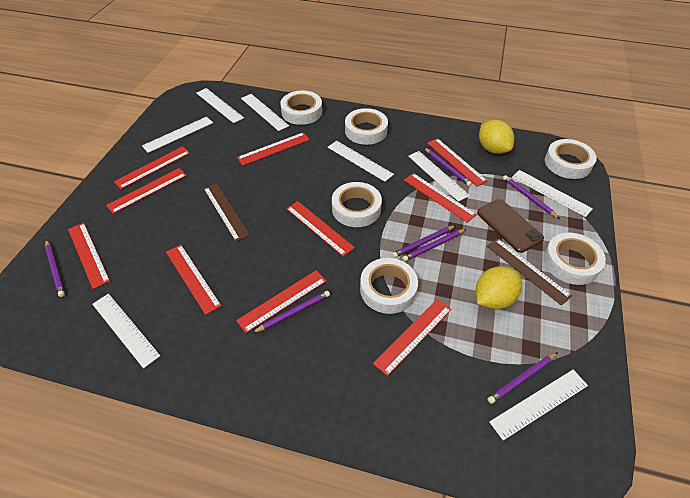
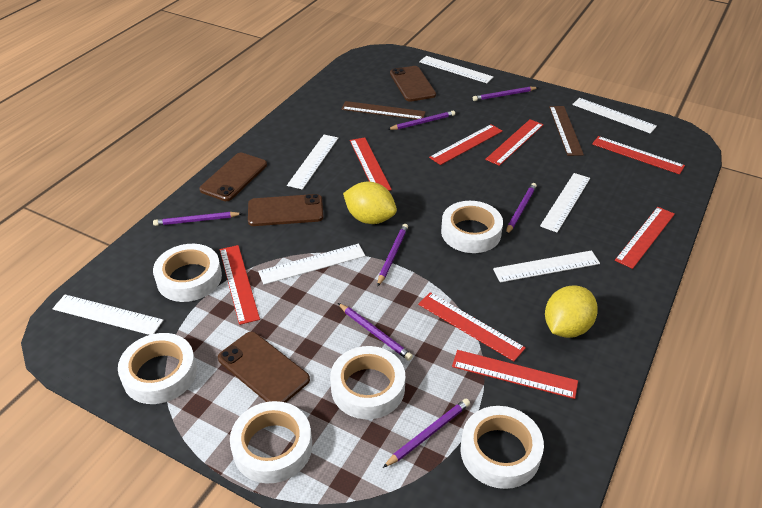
brown phone: 1 -> 4
red ruler: 10 -> 8
white ruler: 8 -> 7

